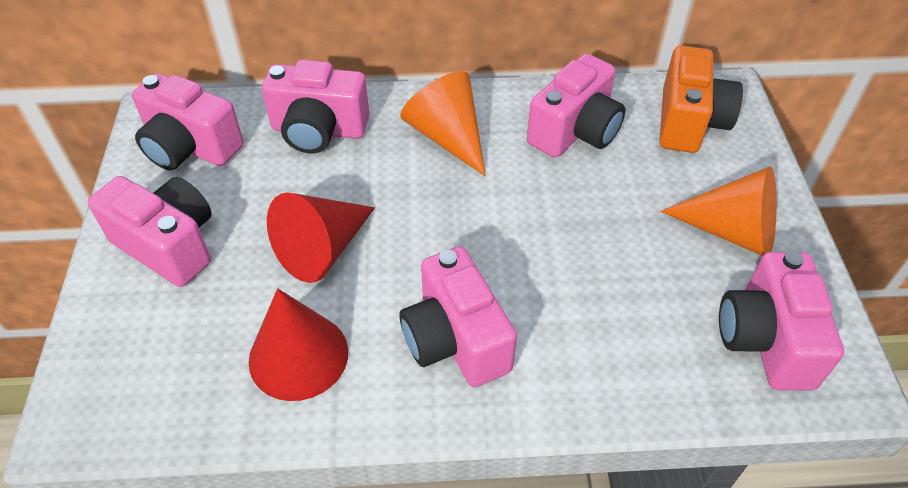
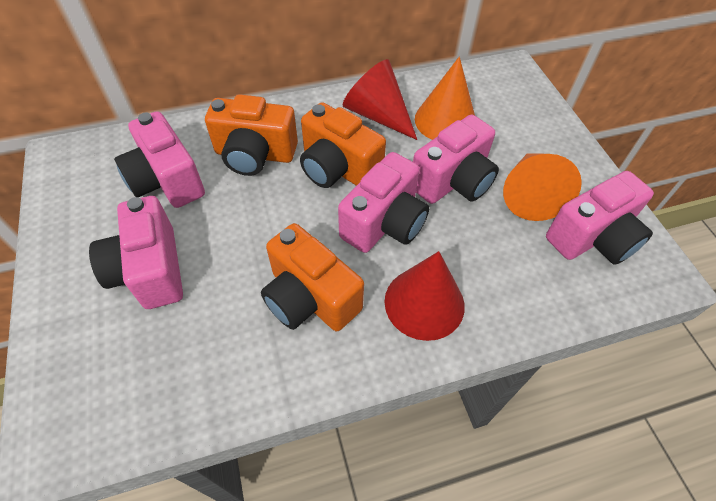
orange camera: 1 -> 3
pink camera: 6 -> 5

